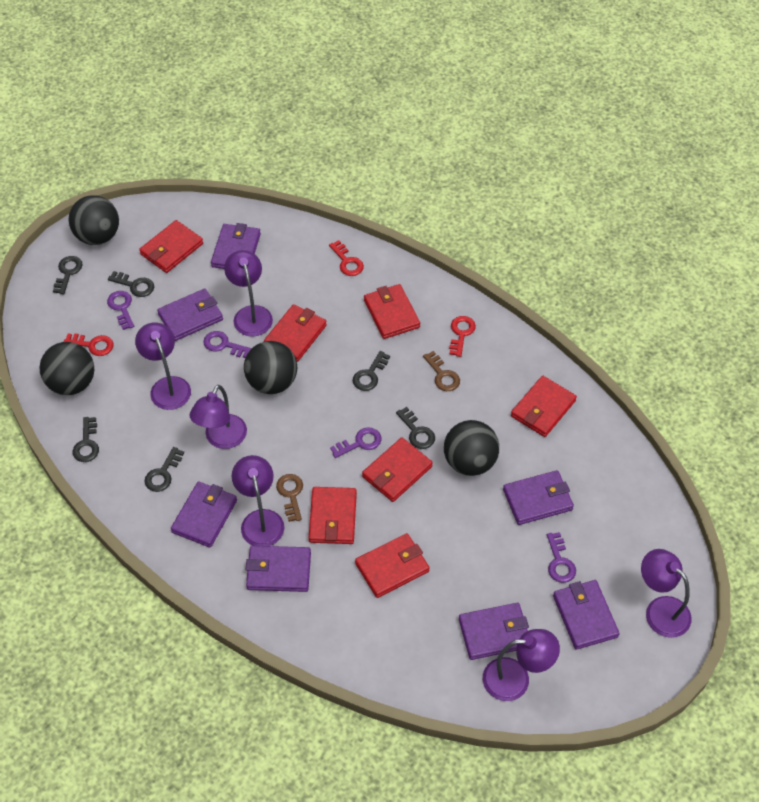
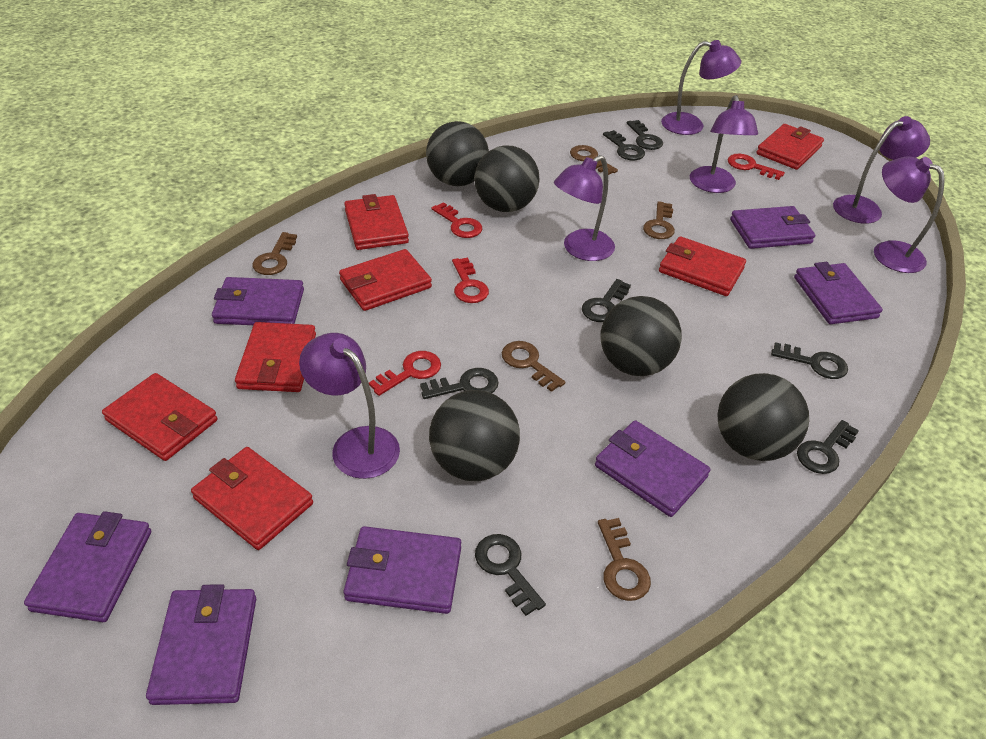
black ball: 4 -> 5
black key: 6 -> 7
brown key: 2 -> 5
purple key: 4 -> 0
red key: 3 -> 4

